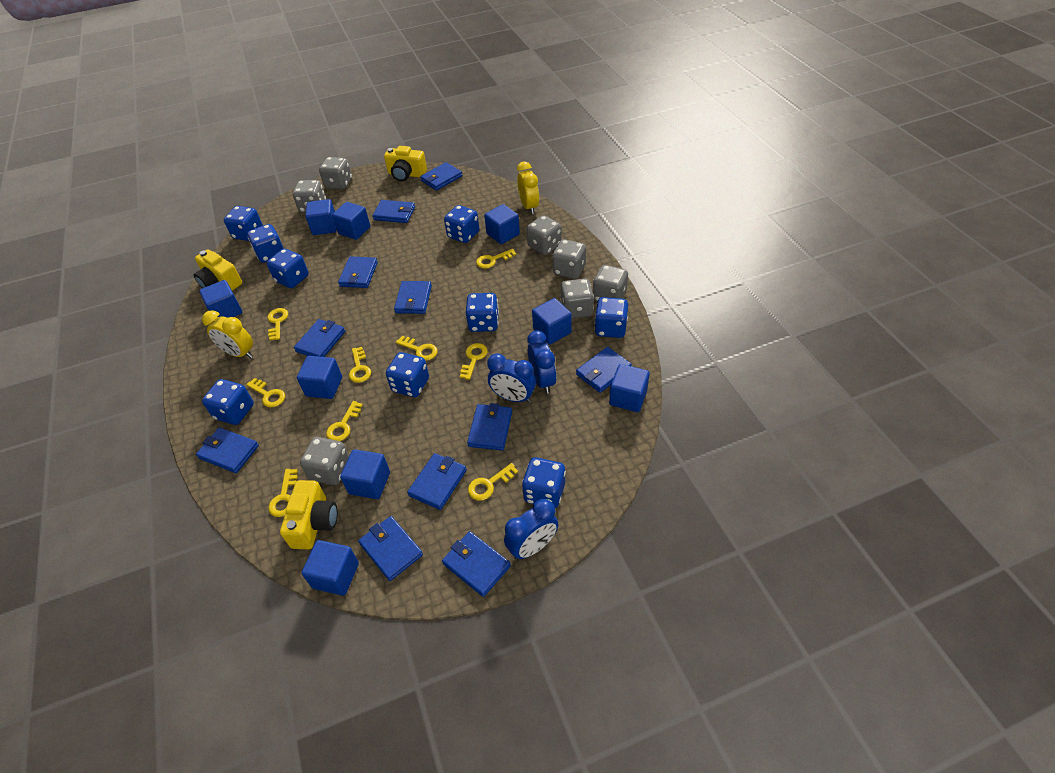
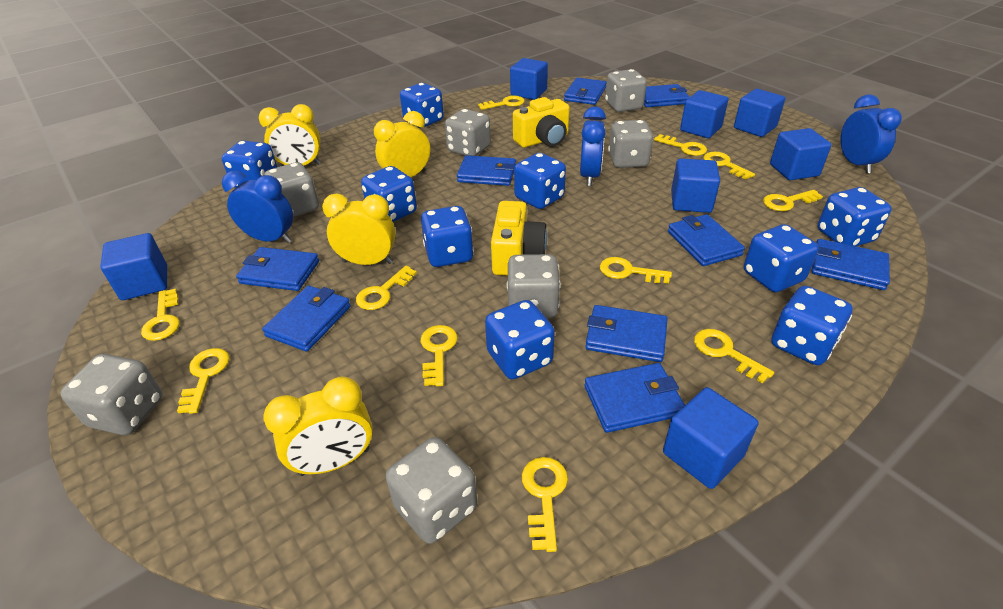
blue cube: 9 -> 7
blue wallet: 11 -> 9
yellow camera: 3 -> 2
yellow clock: 2 -> 4
yellow key: 9 -> 11

